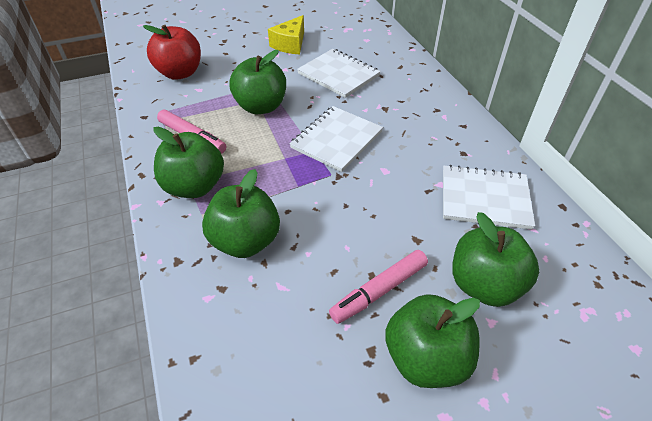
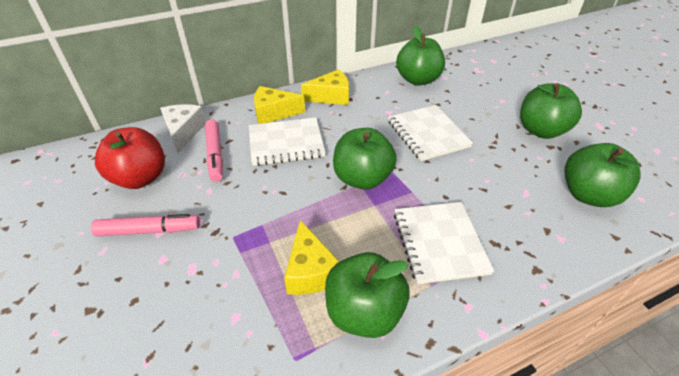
white cheese: 0 -> 1
yellow cheese: 1 -> 3

